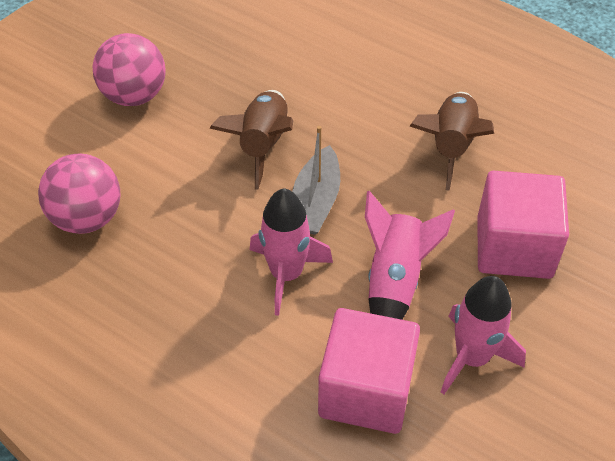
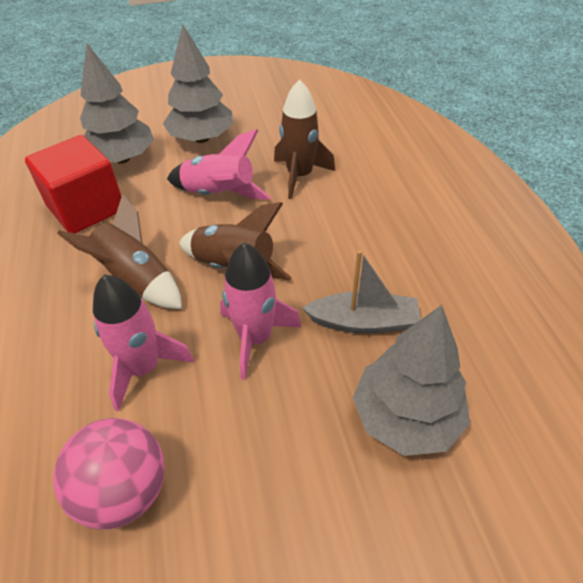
brown rocket: 2 -> 3
grey tree: 0 -> 3
pink ball: 2 -> 1
pink cube: 2 -> 0
red cube: 0 -> 1

